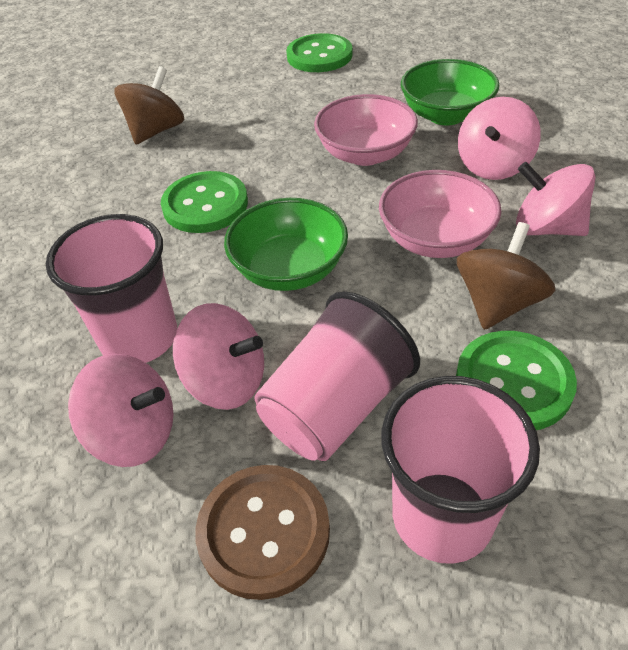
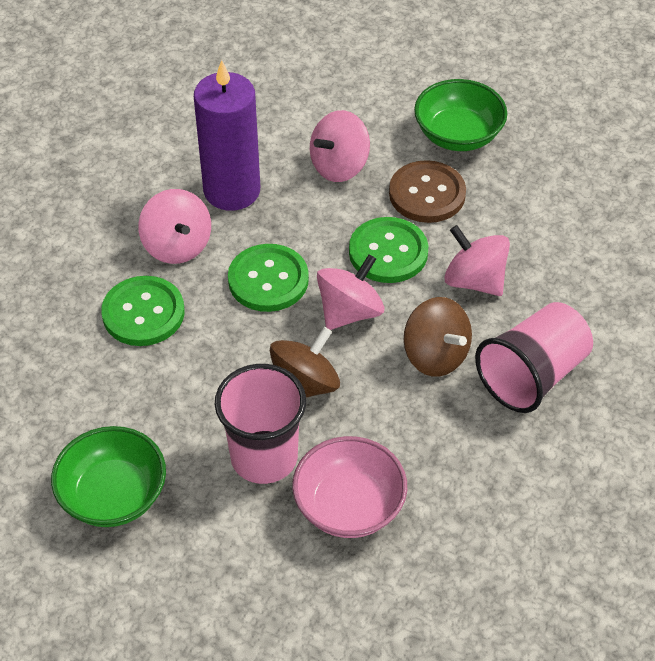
pink bowl: 2 -> 1
pink cup: 3 -> 2
purple candle: 0 -> 1

